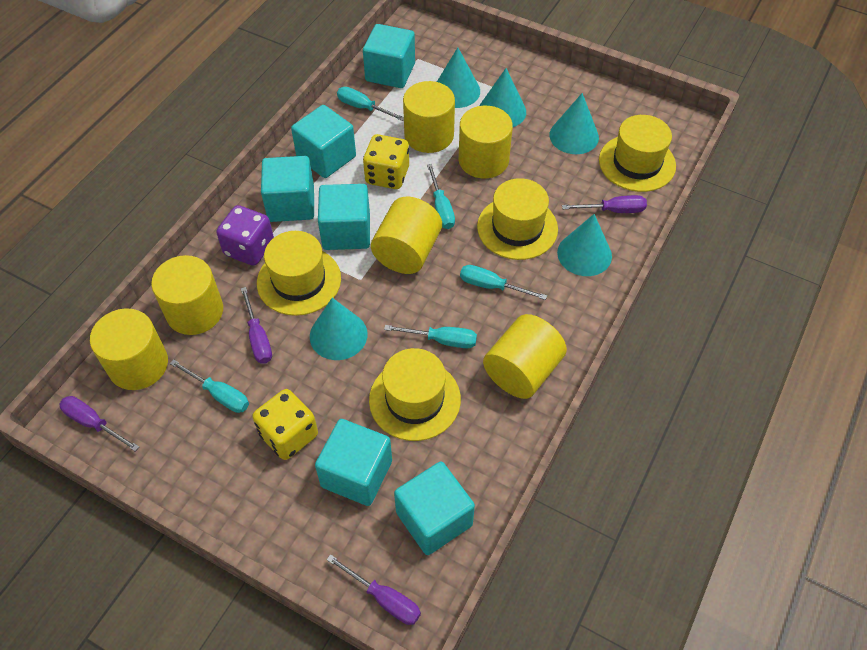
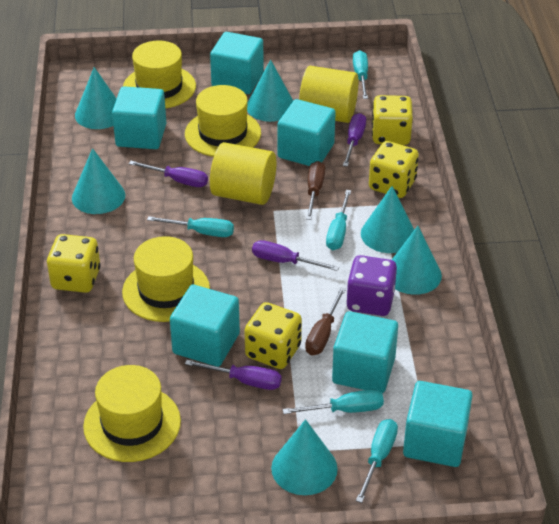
brown screwdriver: 0 -> 2
turquoise cone: 5 -> 6
yellow cylinder: 6 -> 2
yellow dice: 2 -> 4

